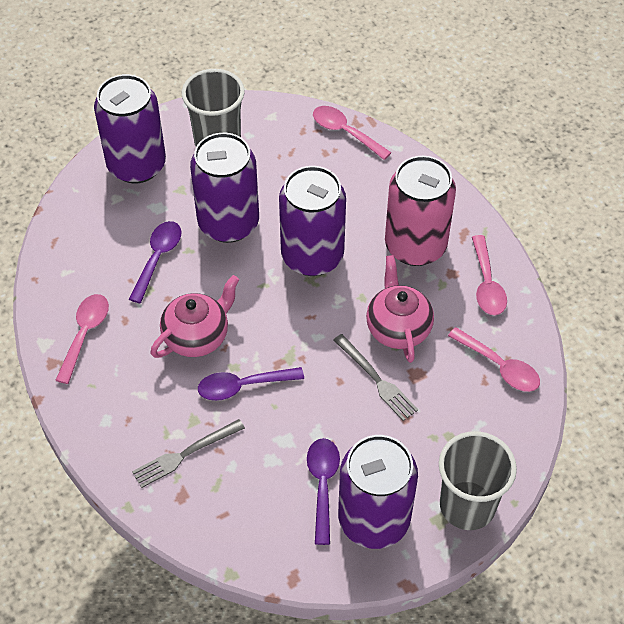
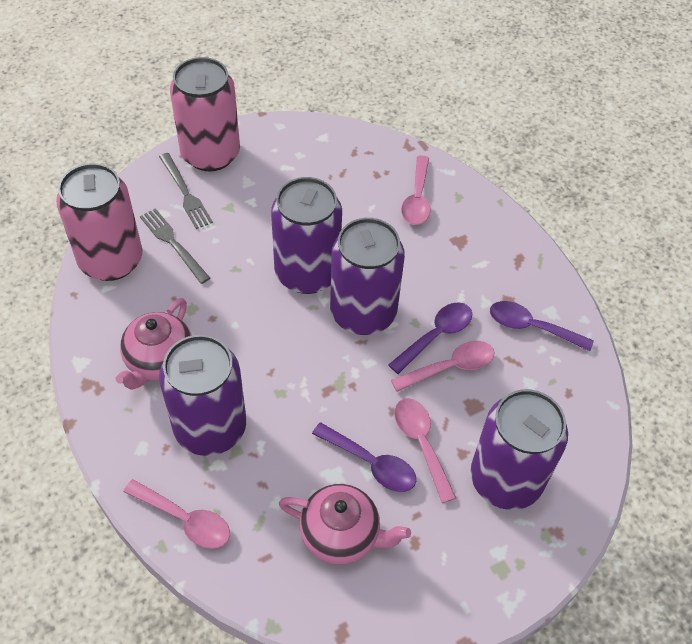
grey cup: 2 -> 0
pink can: 1 -> 2

